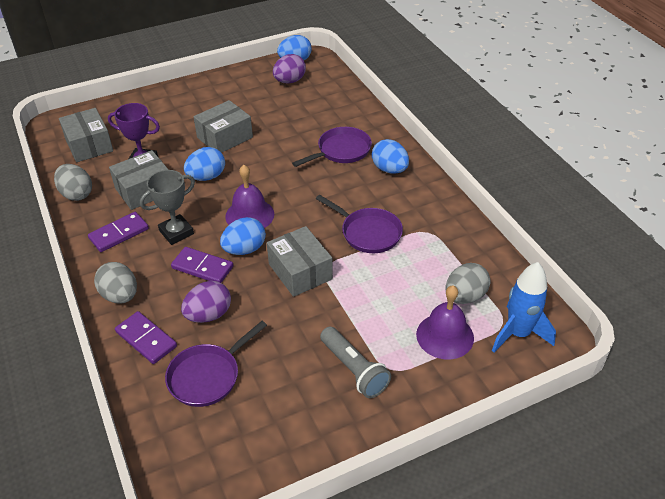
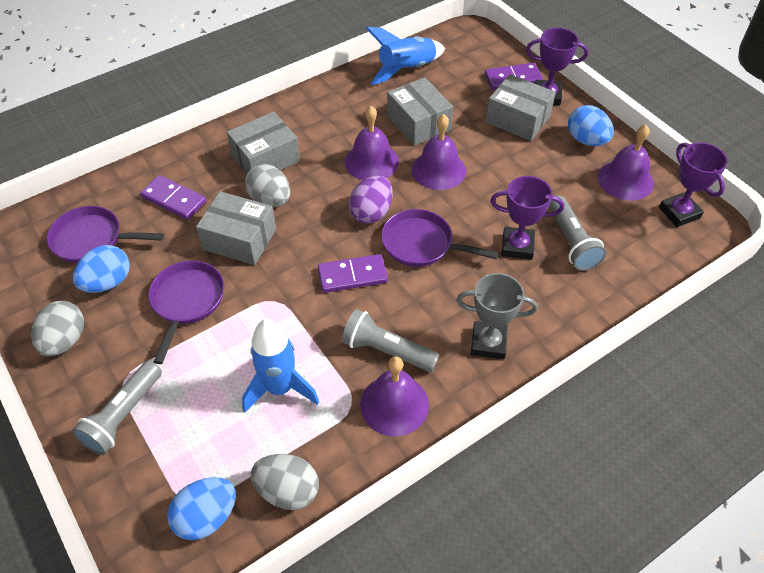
blue egg: 4 -> 3
blue rocket: 1 -> 2
grey flashlight: 1 -> 3
purple bell: 2 -> 4
purple egg: 2 -> 1
purple trophy: 1 -> 3

